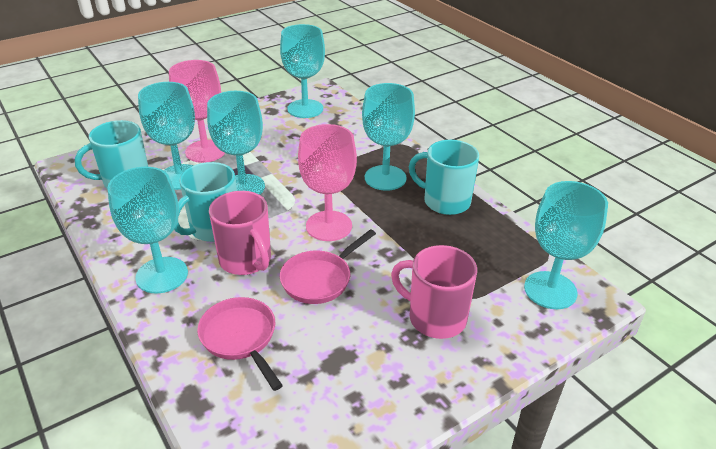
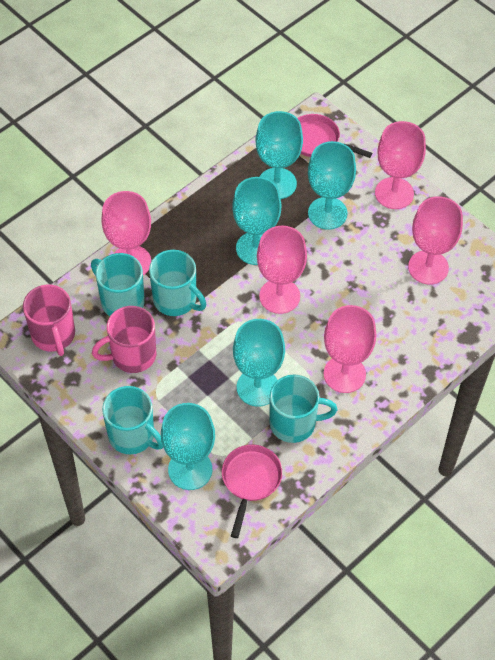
pink goblet: 2 -> 5
turquoise goblet: 6 -> 5
turquoise mug: 3 -> 4

